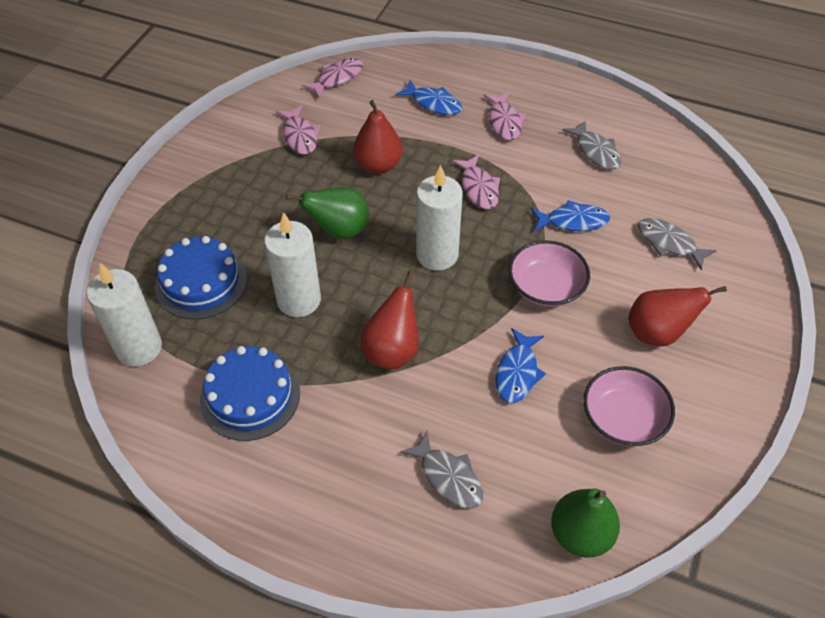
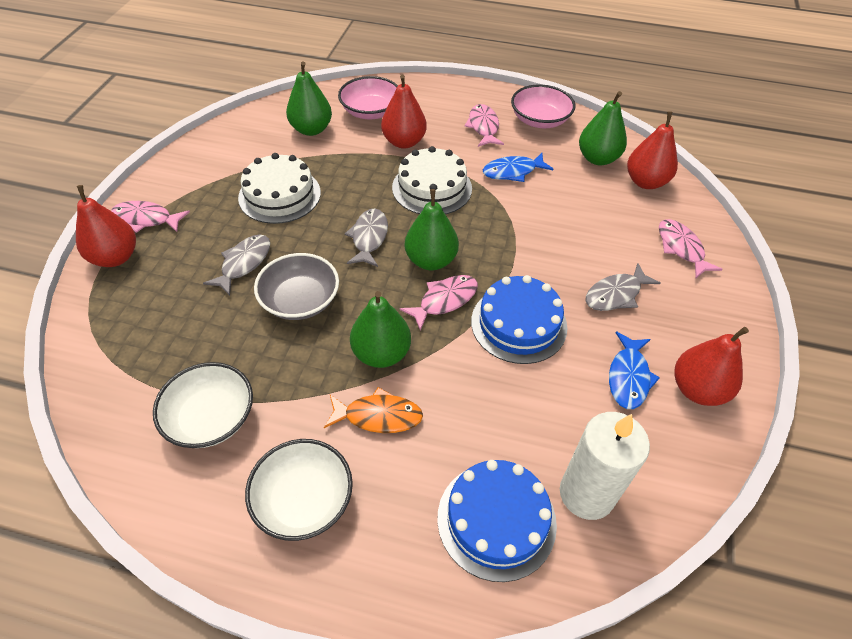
blue fish: 3 -> 2
green pear: 2 -> 4
grey bowl: 0 -> 1
orange fish: 0 -> 1
red pear: 3 -> 4
white bowl: 0 -> 2
white cake: 0 -> 2
white candle: 3 -> 1

